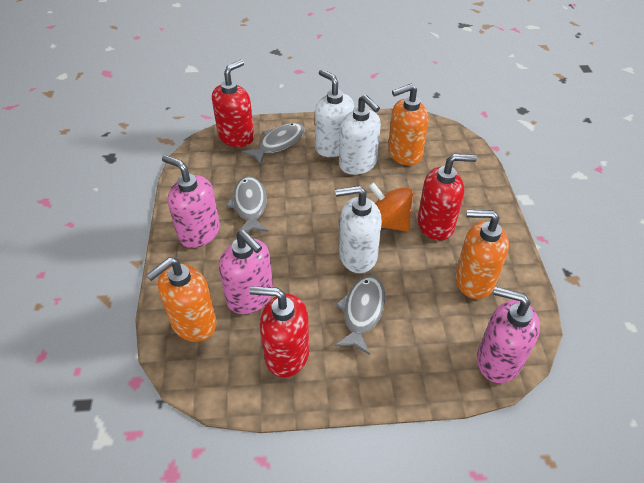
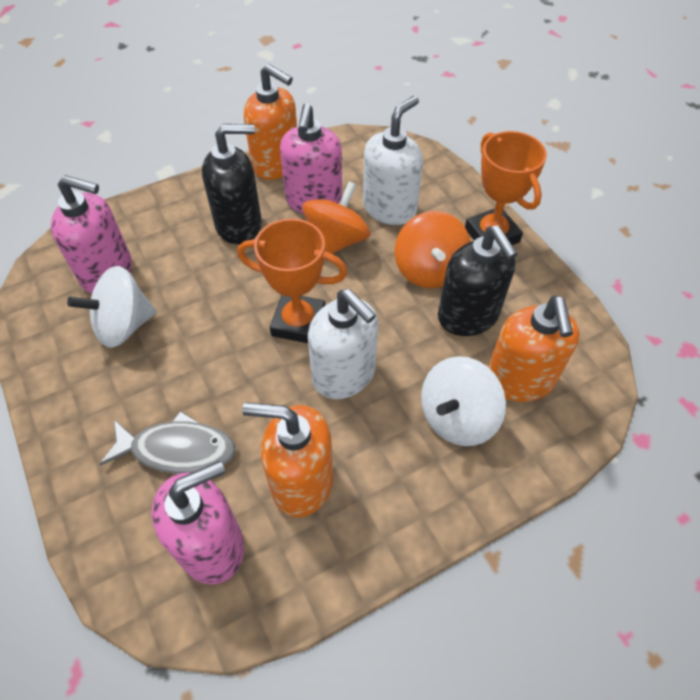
black soap dispenser: 0 -> 2
grey fish: 3 -> 1
orange spinning top: 1 -> 2
orange trophy: 0 -> 2
red soap dispenser: 3 -> 0
white soap dispenser: 3 -> 2
white spinning top: 0 -> 2

